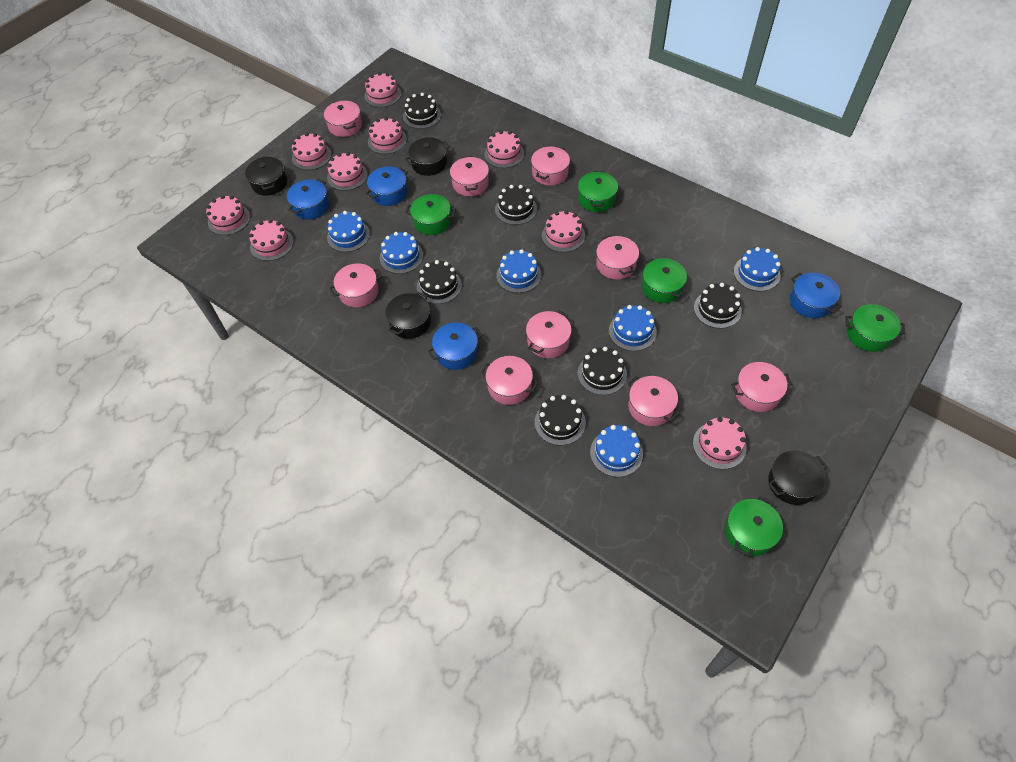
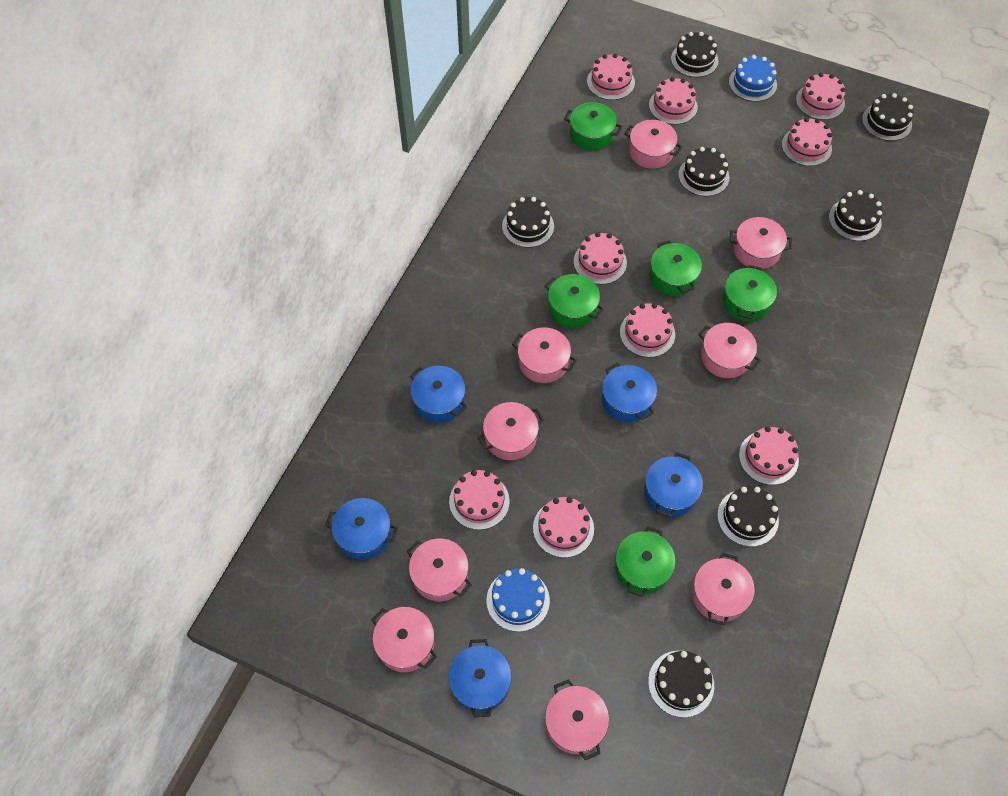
black cake: 6 -> 7
black pot: 4 -> 0
blue cake: 6 -> 2
blue pot: 4 -> 5

